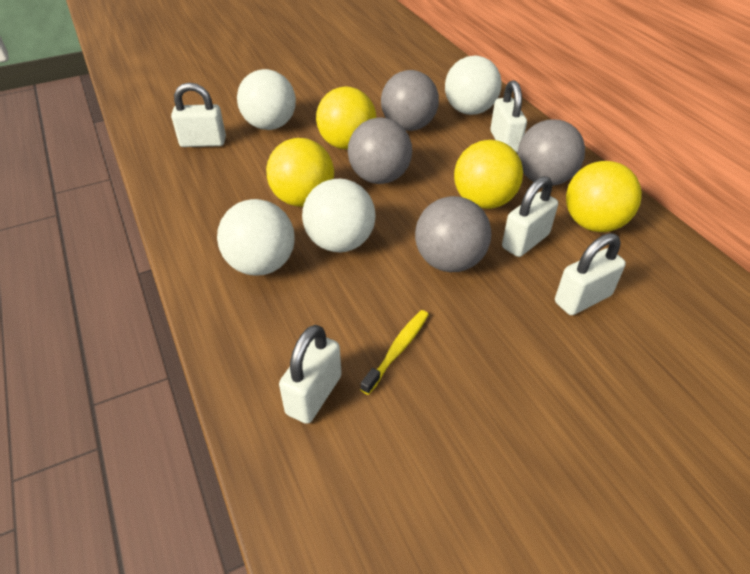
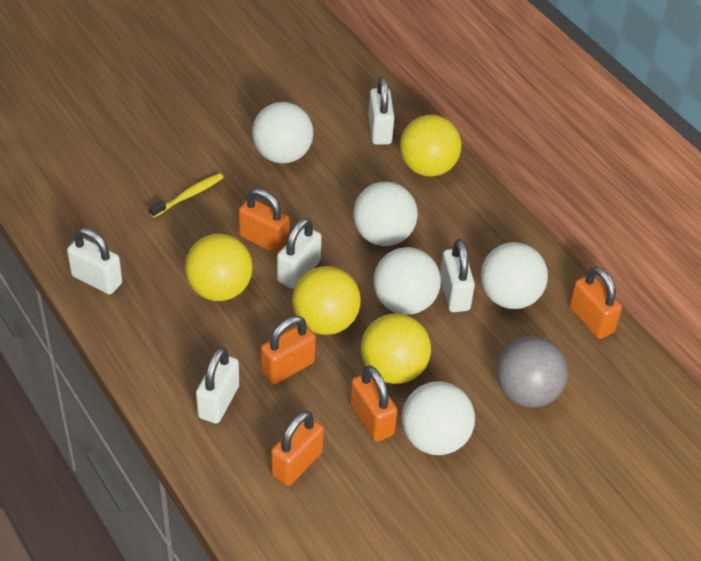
grey ball: 4 -> 1
orange padlock: 0 -> 5
white ball: 4 -> 5

